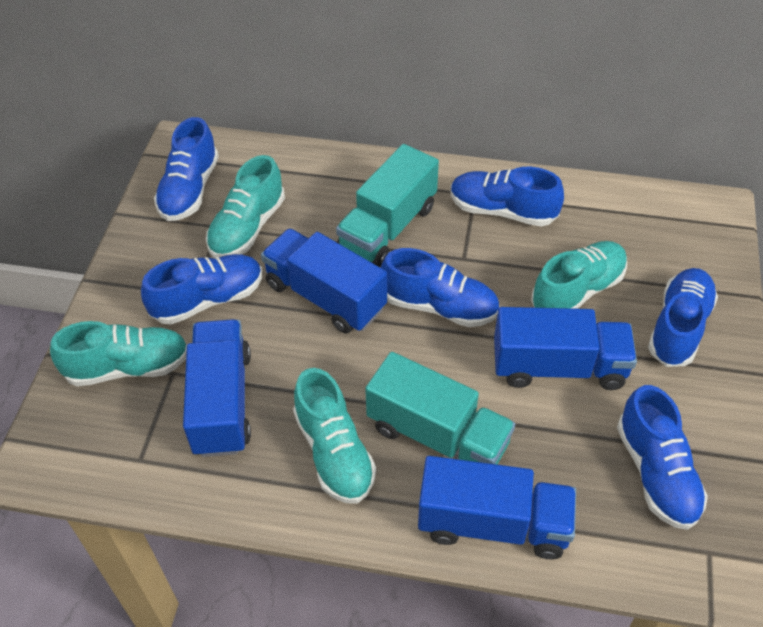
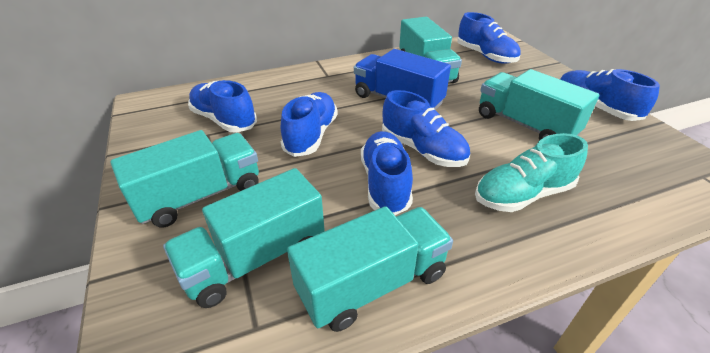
blue truck: 4 -> 1
turquoise shoe: 4 -> 1
turquoise truck: 2 -> 5

